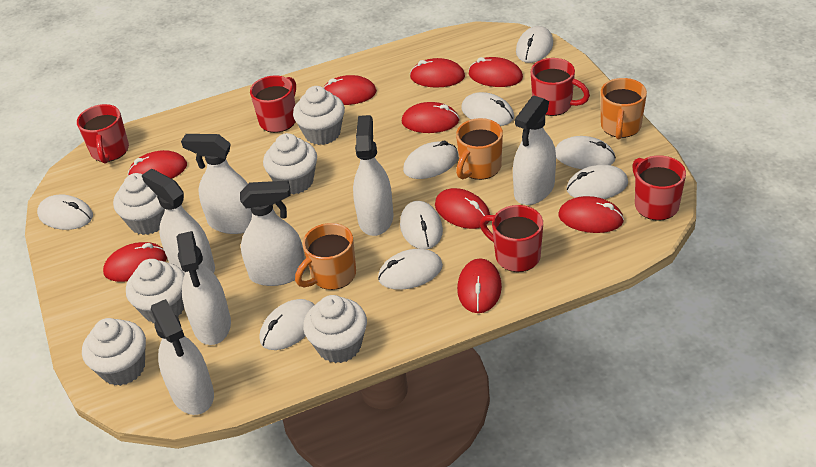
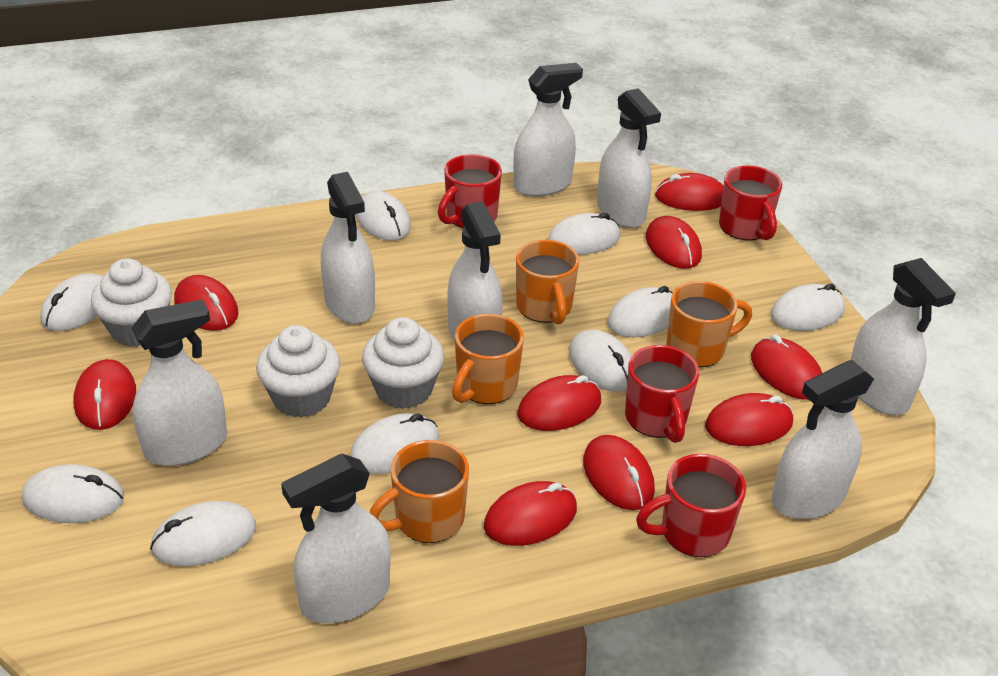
orange mug: 3 -> 4
red mug: 5 -> 4
white cupcake: 6 -> 3
white spray bottle: 7 -> 8

